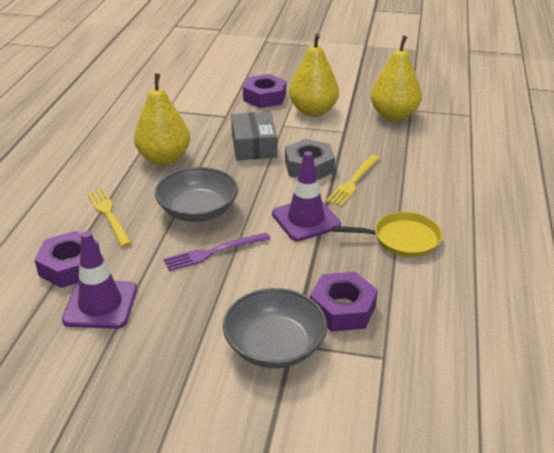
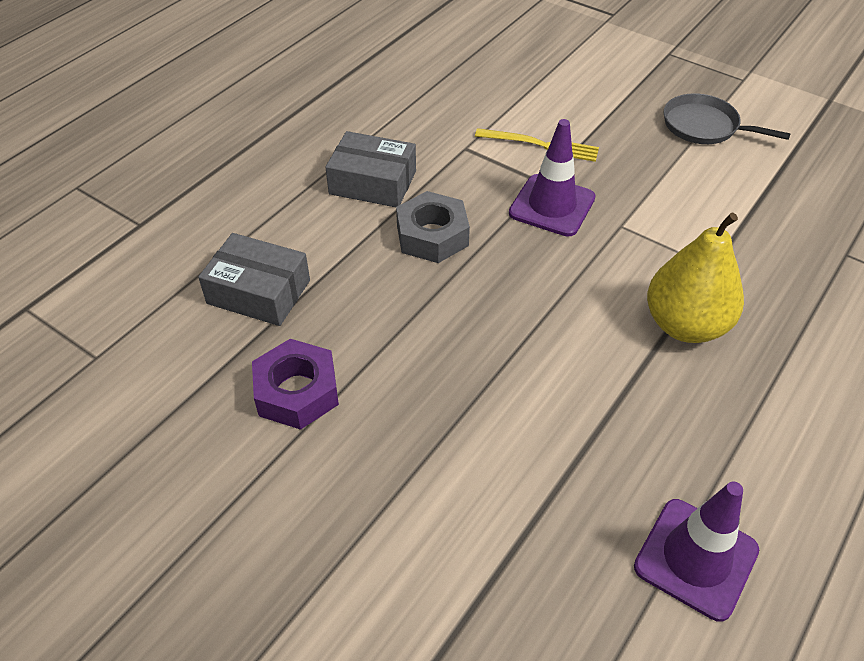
grey bowl: 2 -> 0
grey box: 1 -> 2
grey pan: 0 -> 1
purple fork: 1 -> 0
purple nut: 3 -> 1
yellow fork: 2 -> 1
yellow pan: 1 -> 0
yellow pear: 3 -> 1

